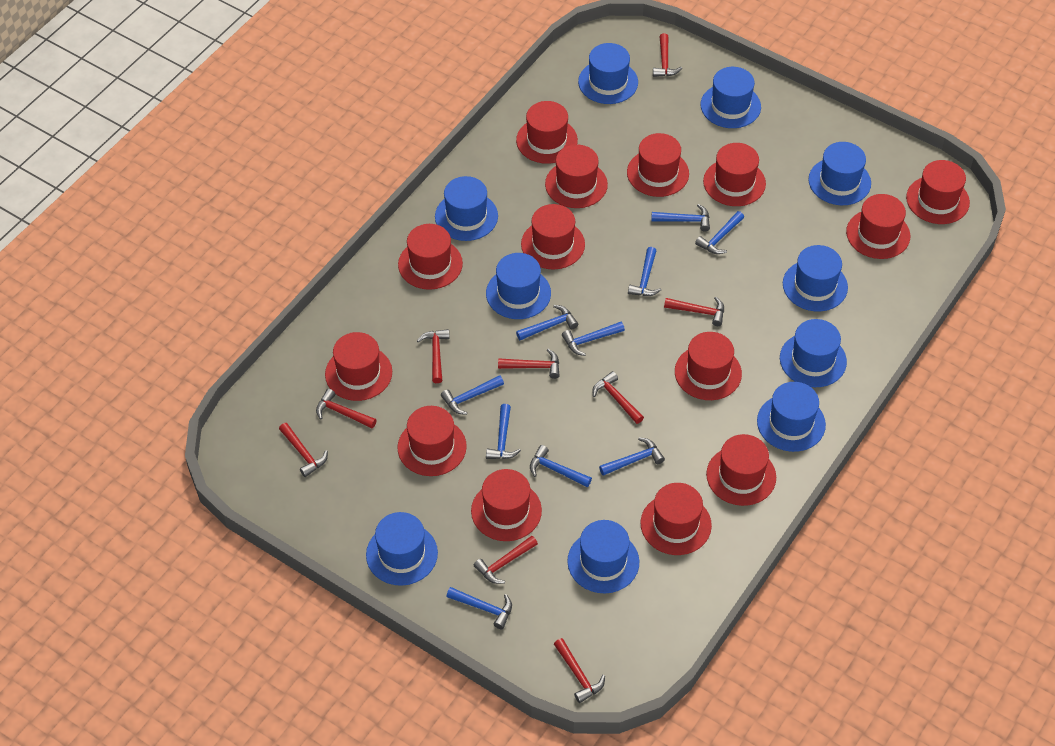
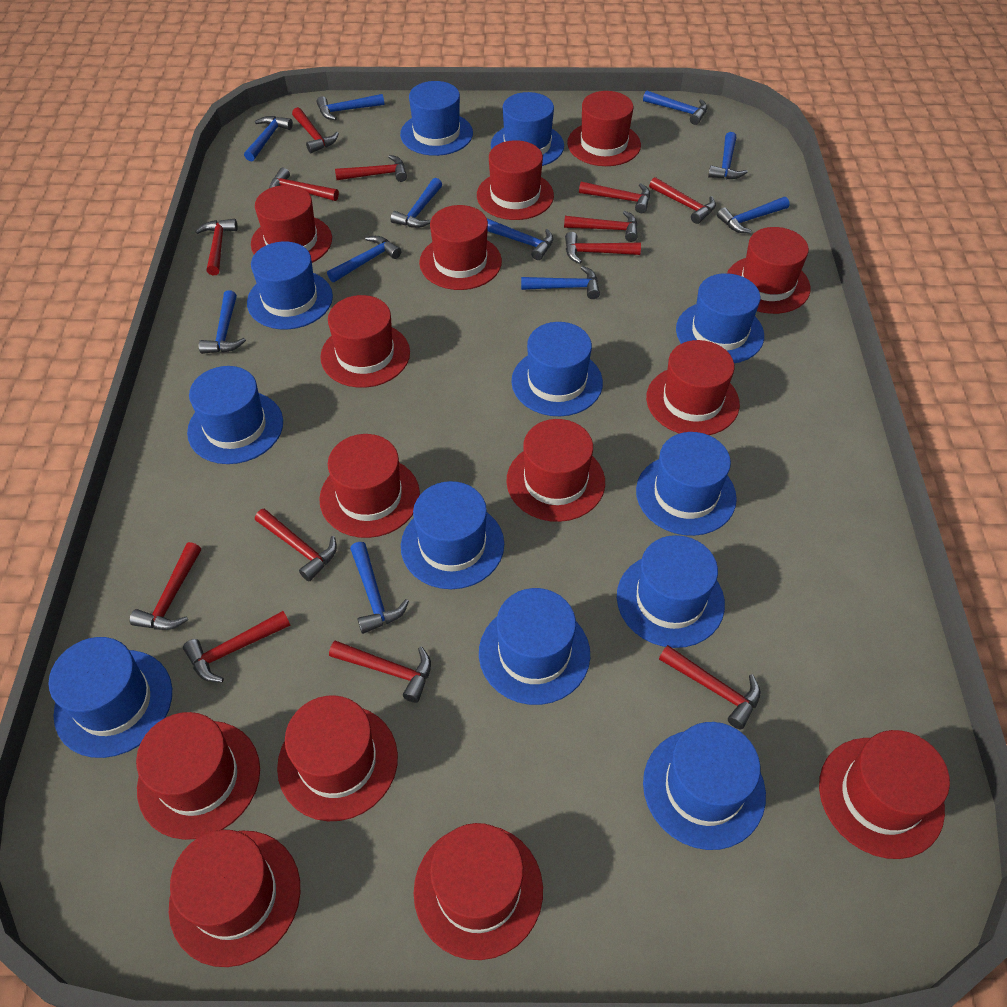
blue hammer: 10 -> 11
blue hat: 10 -> 12
red hammer: 9 -> 13

